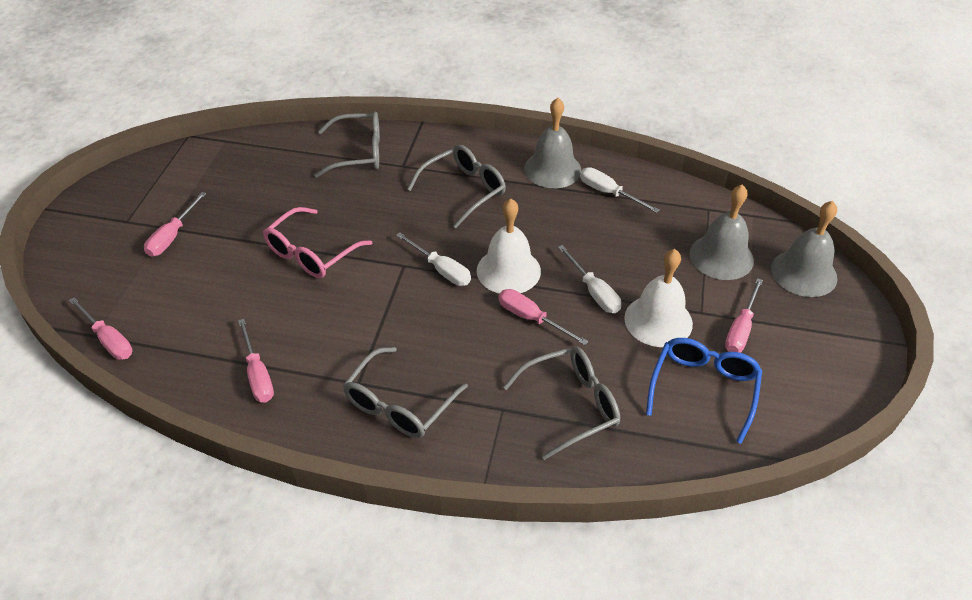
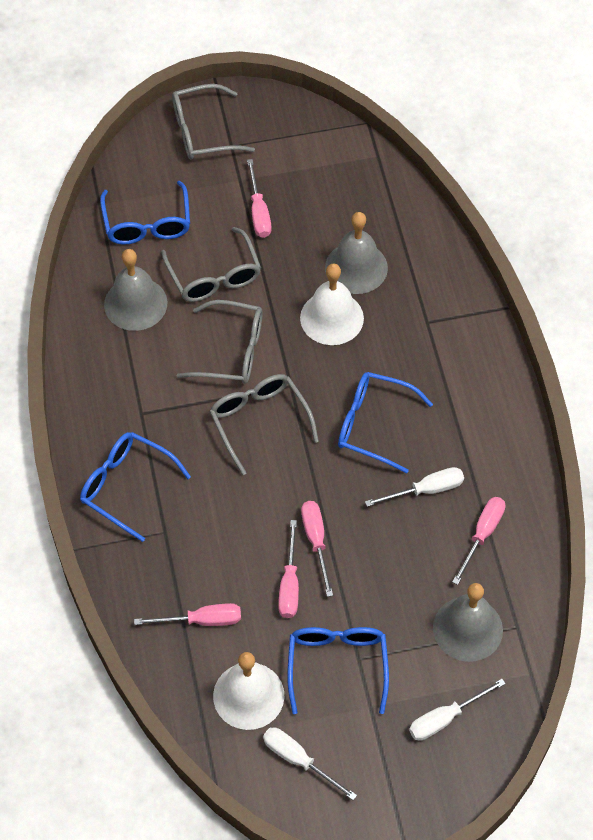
blue glasses: 1 -> 4
pink glasses: 1 -> 0

